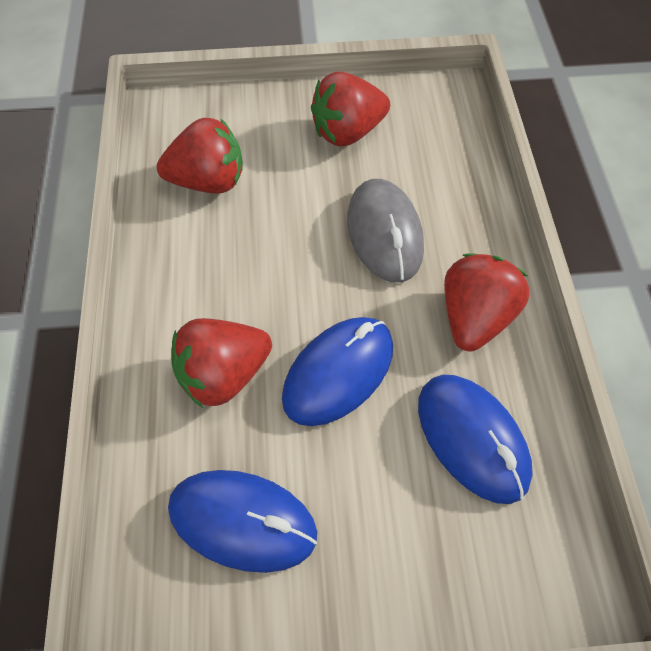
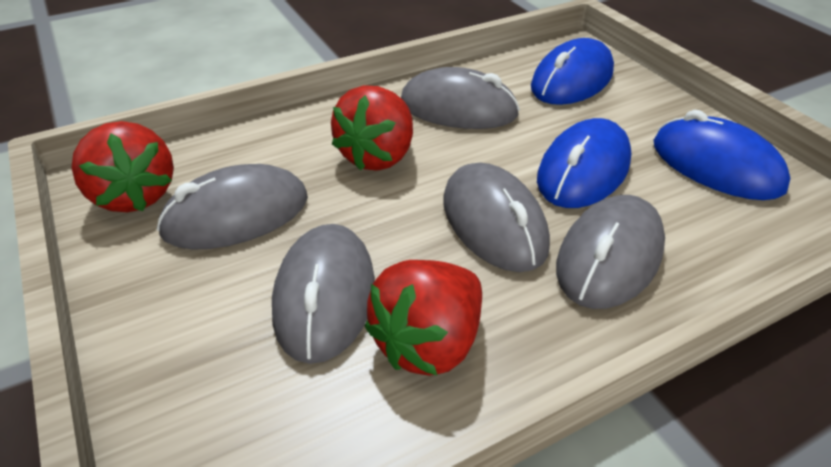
grey mouse: 1 -> 5
red strawberry: 4 -> 3

